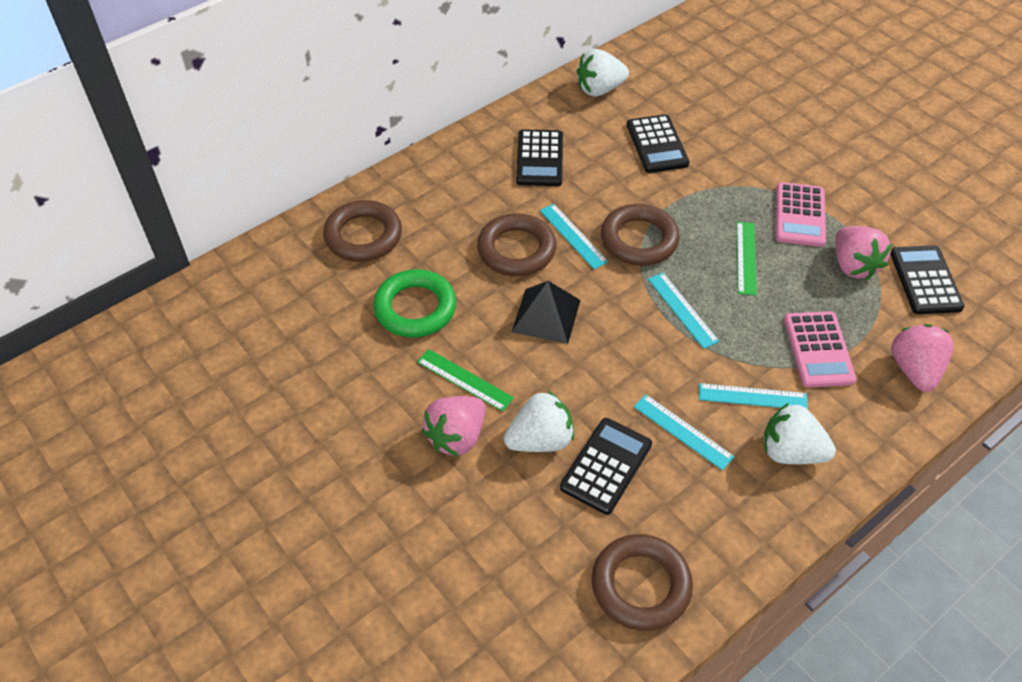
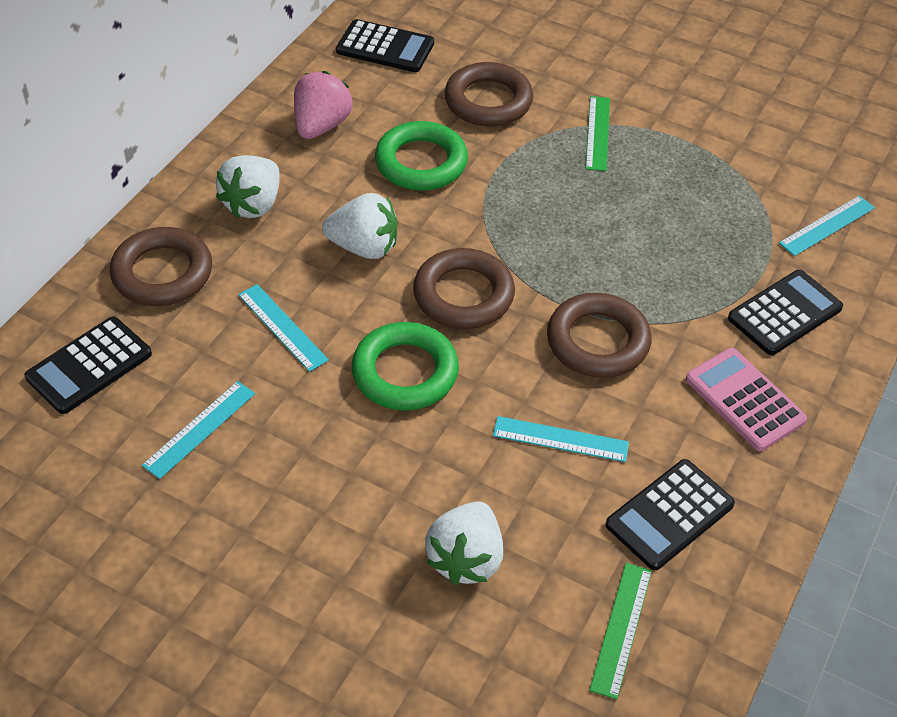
black pyramid: 1 -> 0
green ring: 1 -> 2
pink calculator: 2 -> 1
pink strawberry: 3 -> 1

